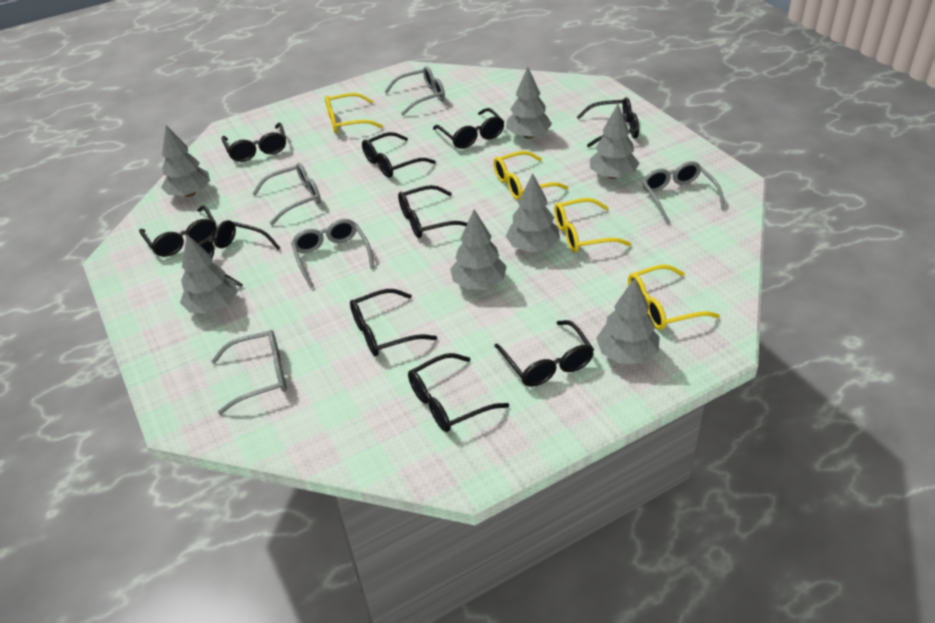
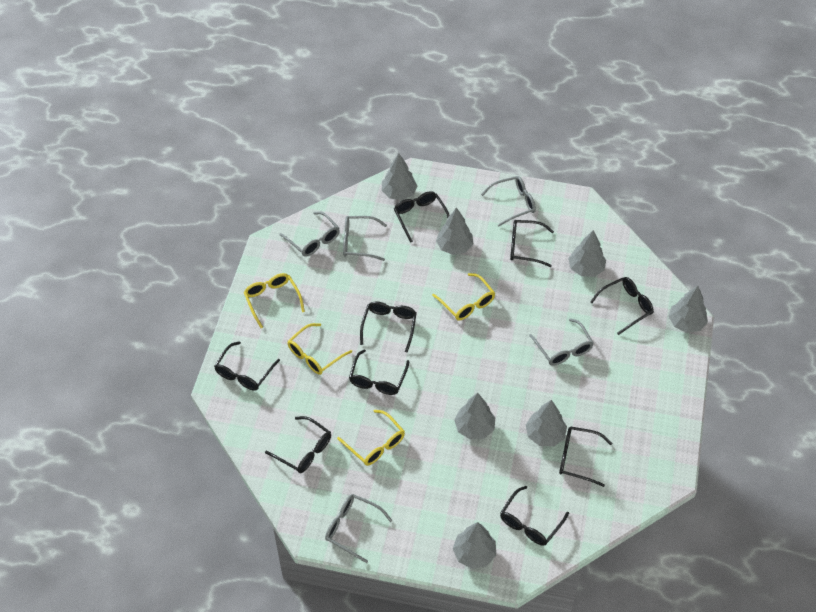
black glasses: 10 -> 9

